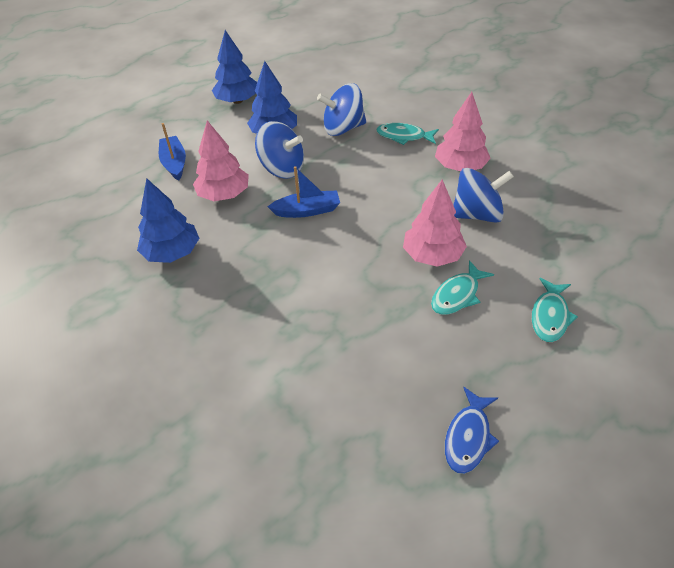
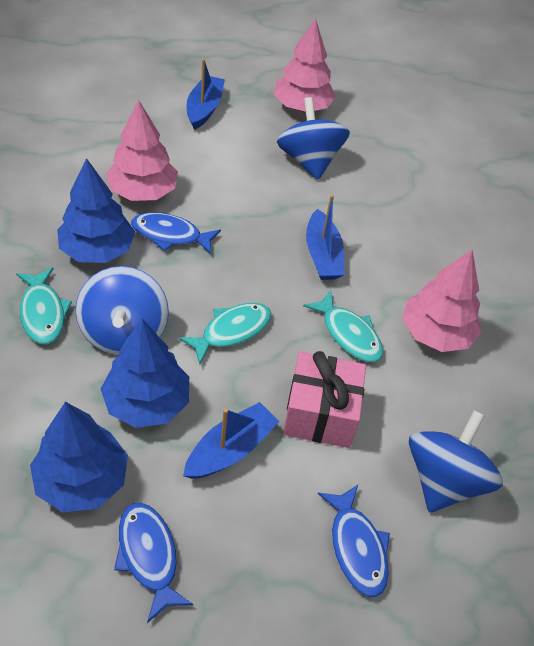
blue boat: 2 -> 3
blue fish: 1 -> 3
pink gift: 0 -> 1

